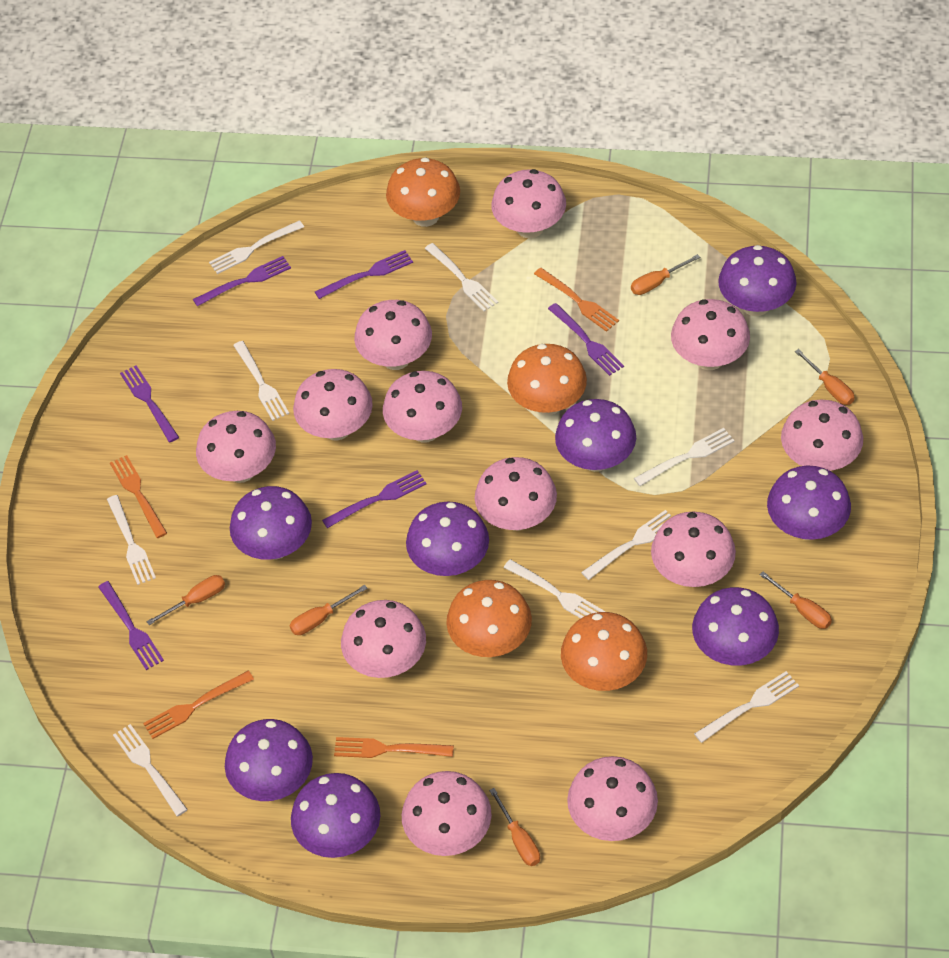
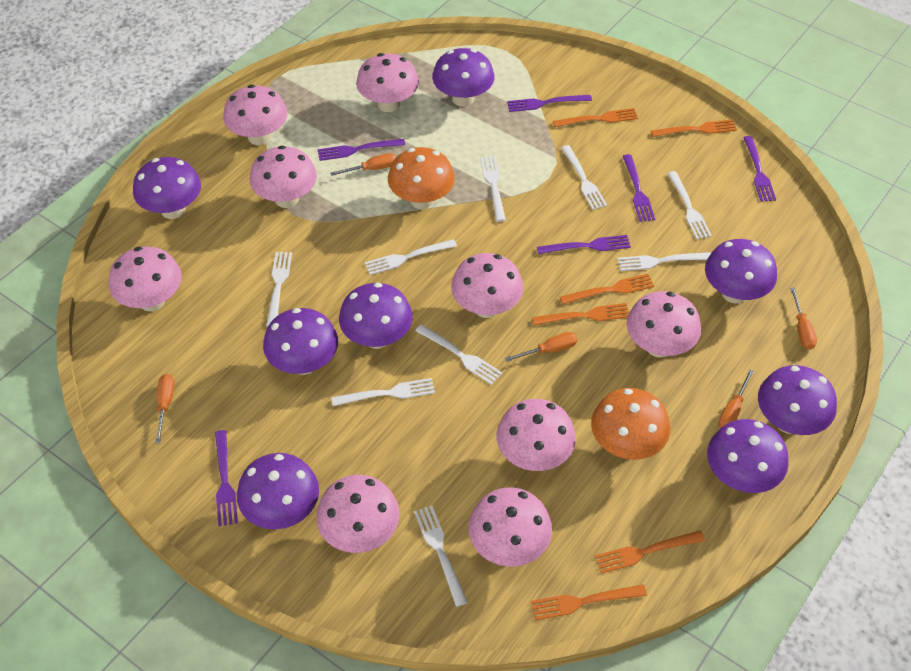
orange fork: 4 -> 6
orange mushroom: 4 -> 2
orange screwdriver: 6 -> 5
pink mushroom: 12 -> 9

